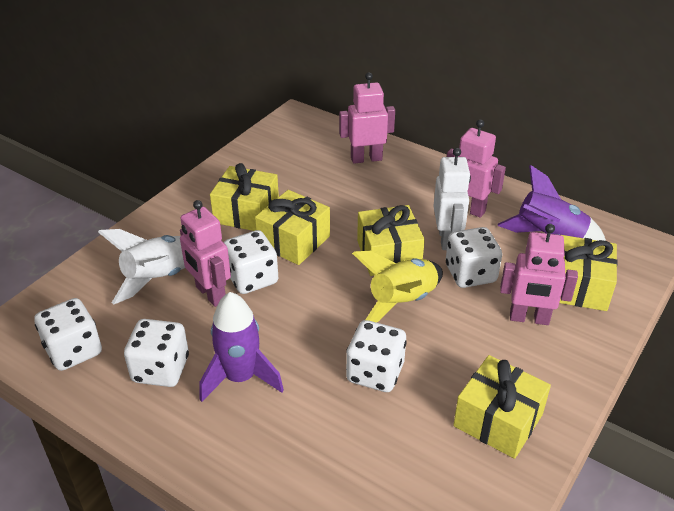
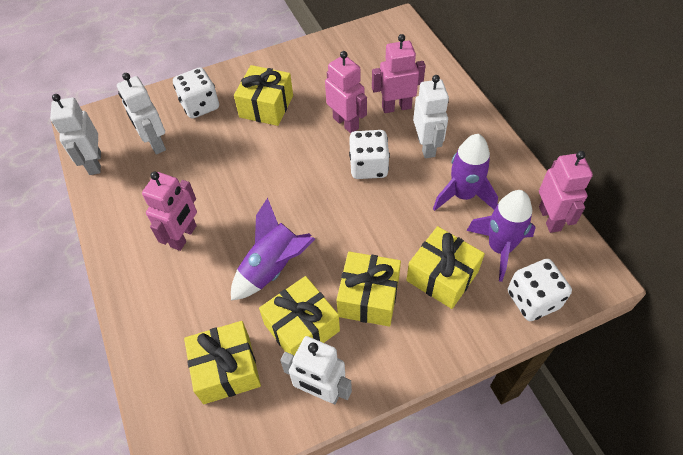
purple rocket: 2 -> 3
white dice: 5 -> 3
white robot: 1 -> 4
white rocket: 1 -> 0
yellow rocket: 1 -> 0

